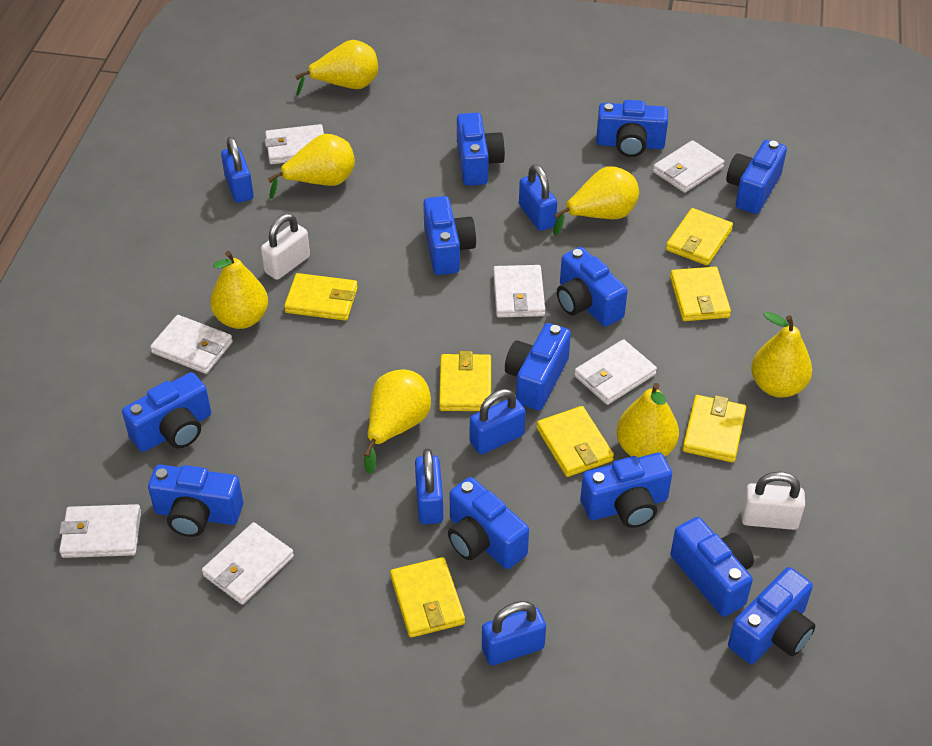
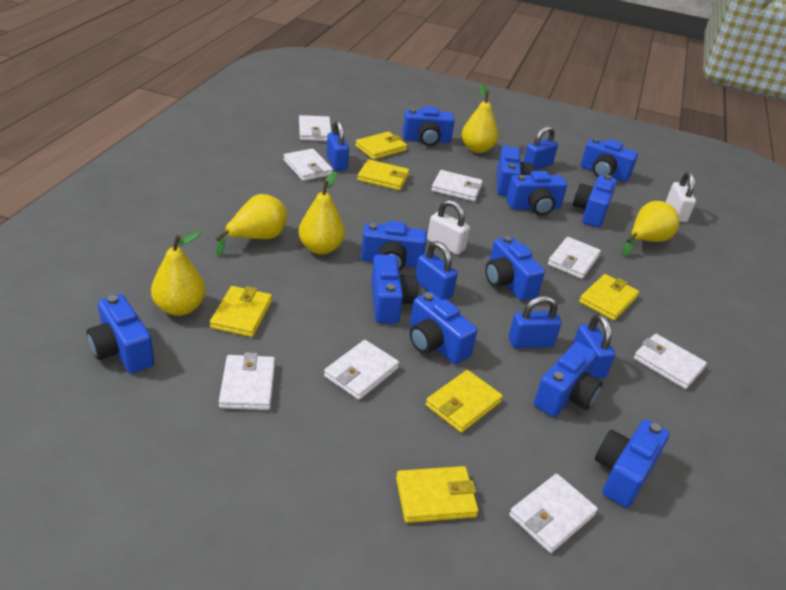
white wallet: 7 -> 8
yellow pear: 7 -> 5
yellow wallet: 7 -> 6

